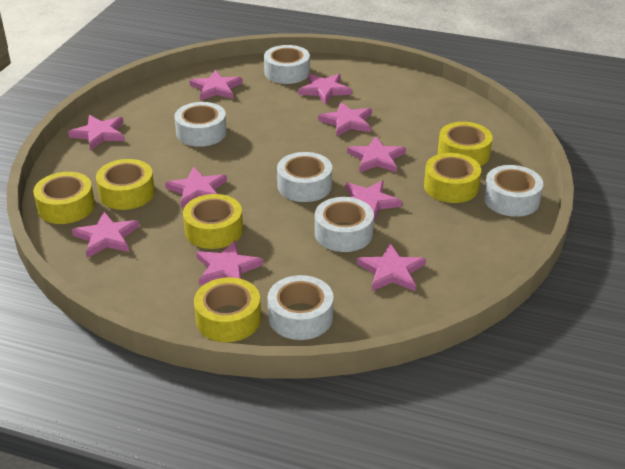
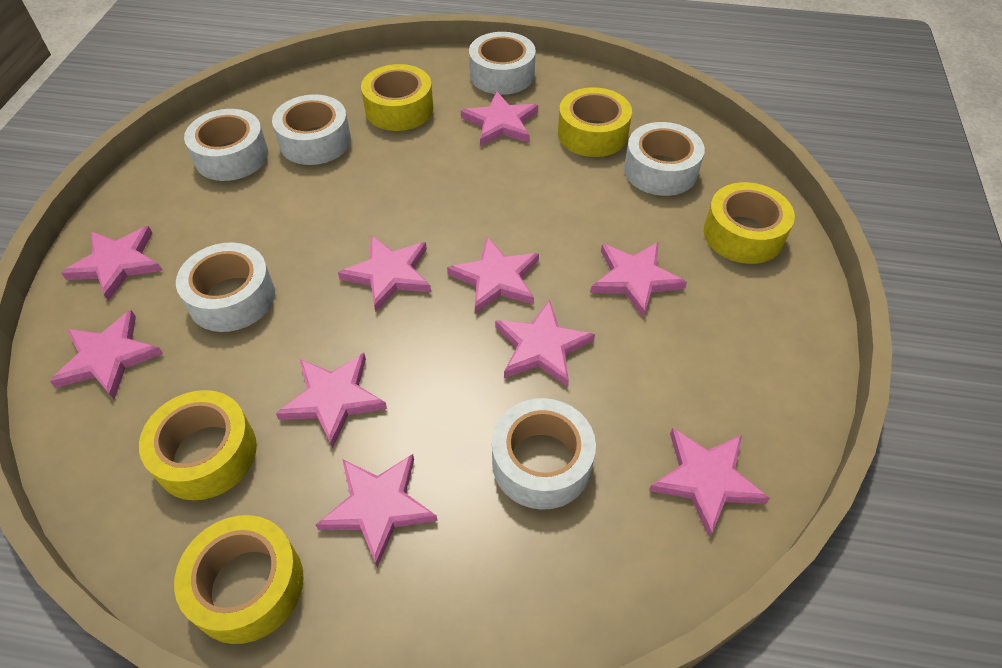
yellow tape: 6 -> 5

